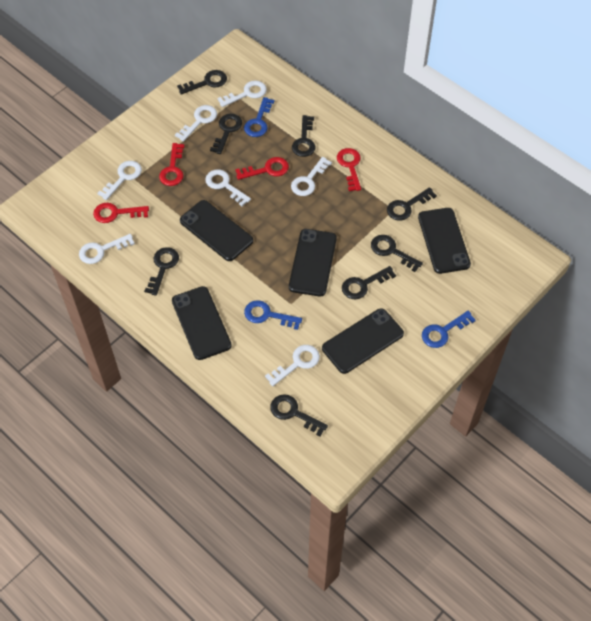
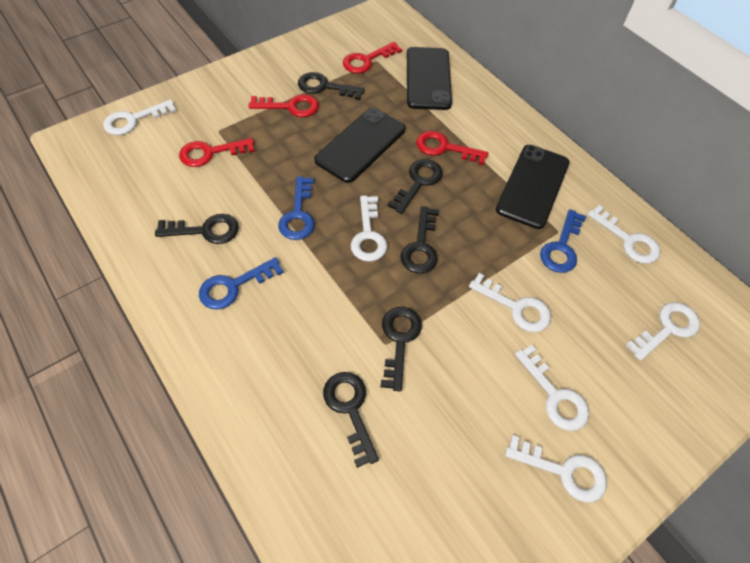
black key: 8 -> 6
black phone: 5 -> 3

